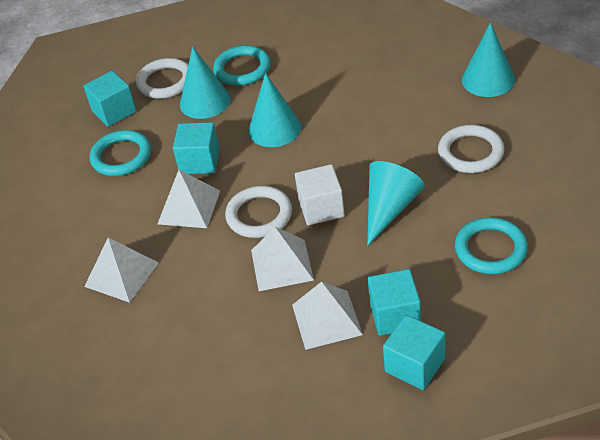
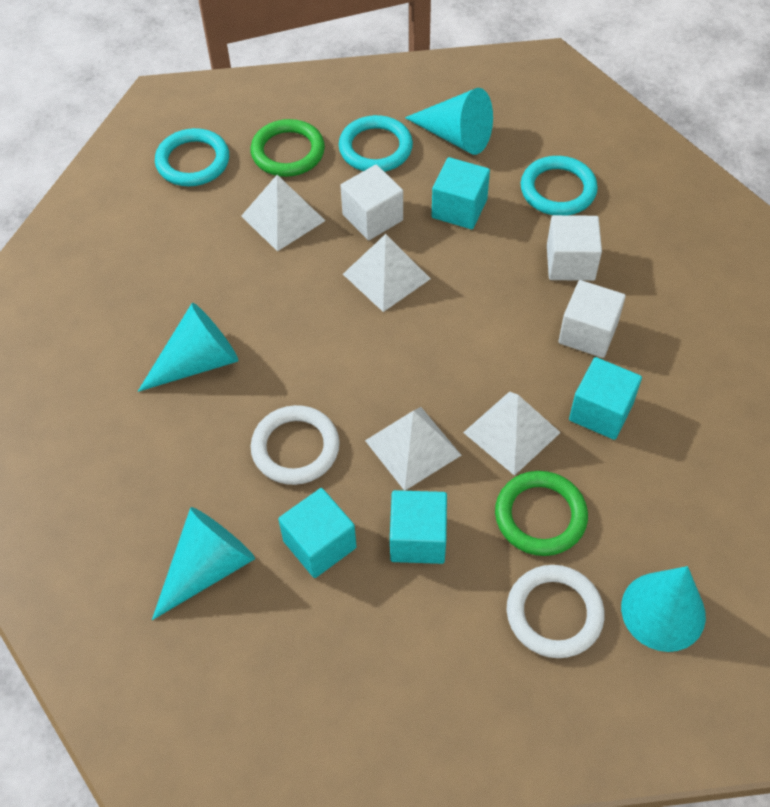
green ring: 0 -> 2
white cube: 1 -> 3
white ring: 3 -> 2

